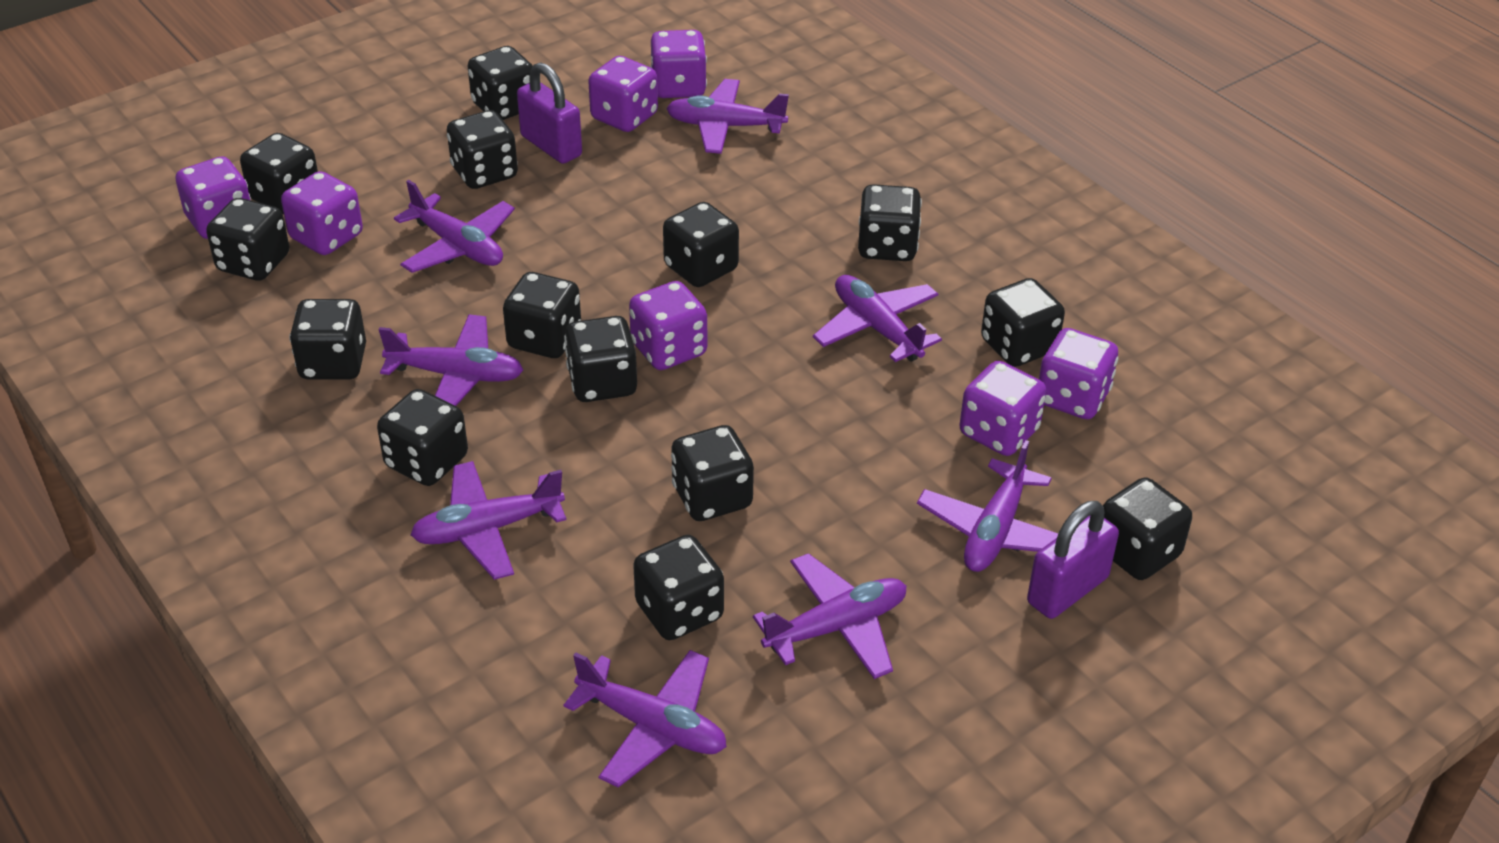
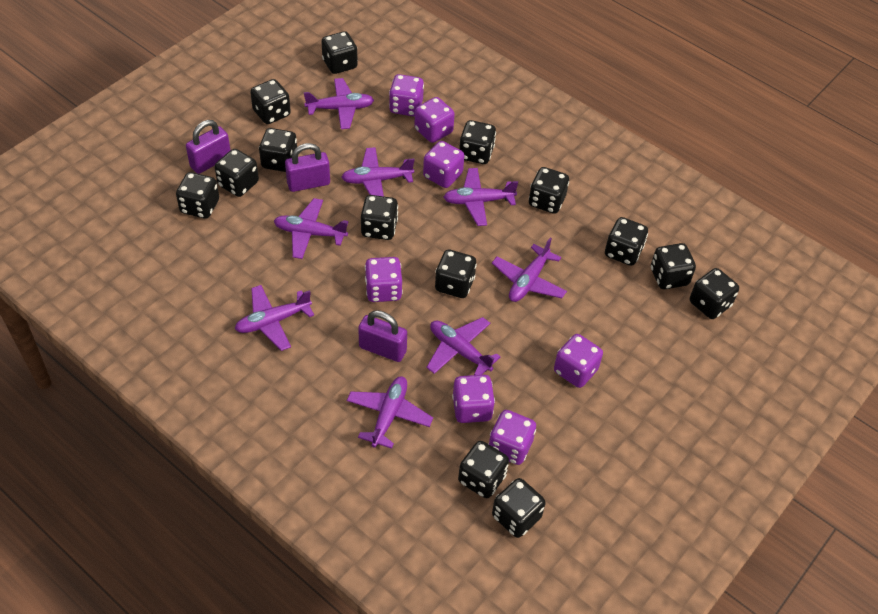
purple padlock: 2 -> 3

